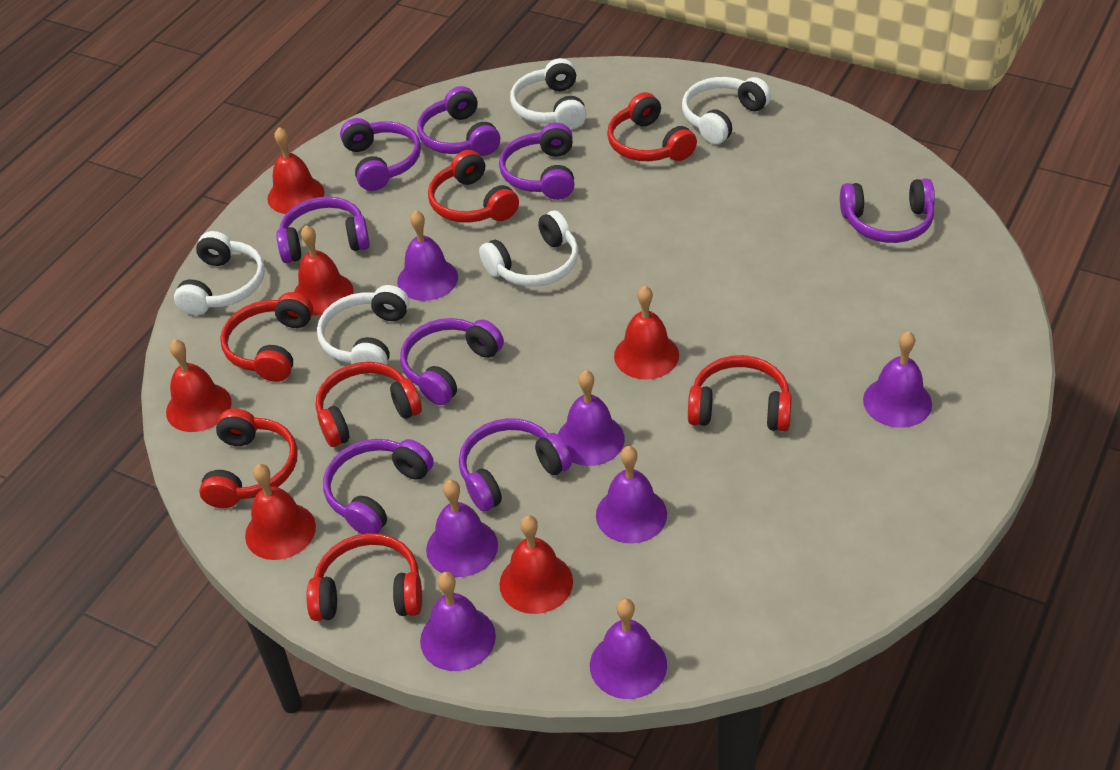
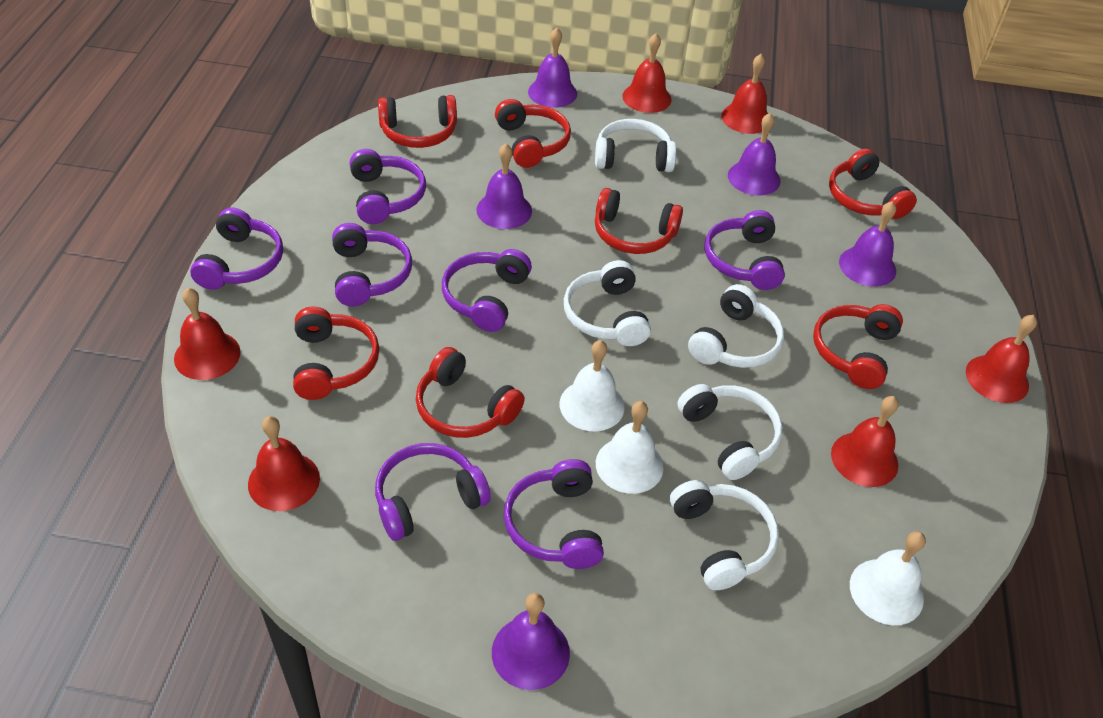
purple bell: 7 -> 5
purple headphones: 8 -> 7
white bell: 0 -> 3

